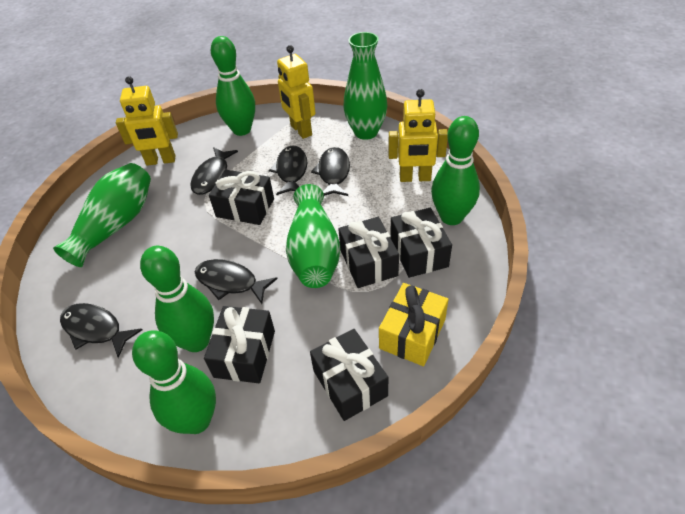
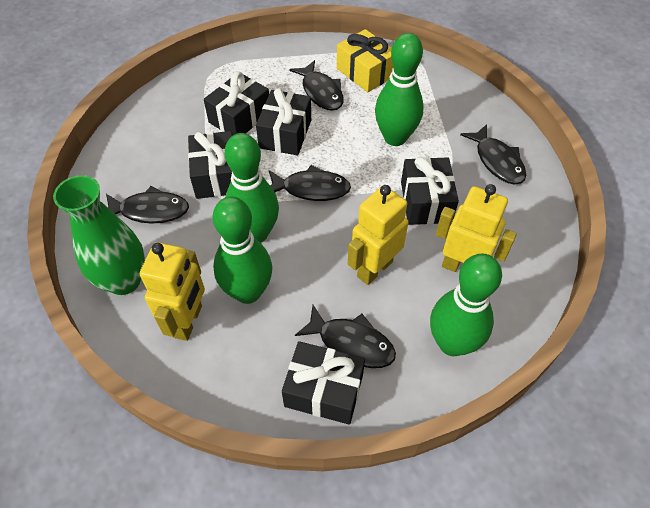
green vase: 3 -> 1

